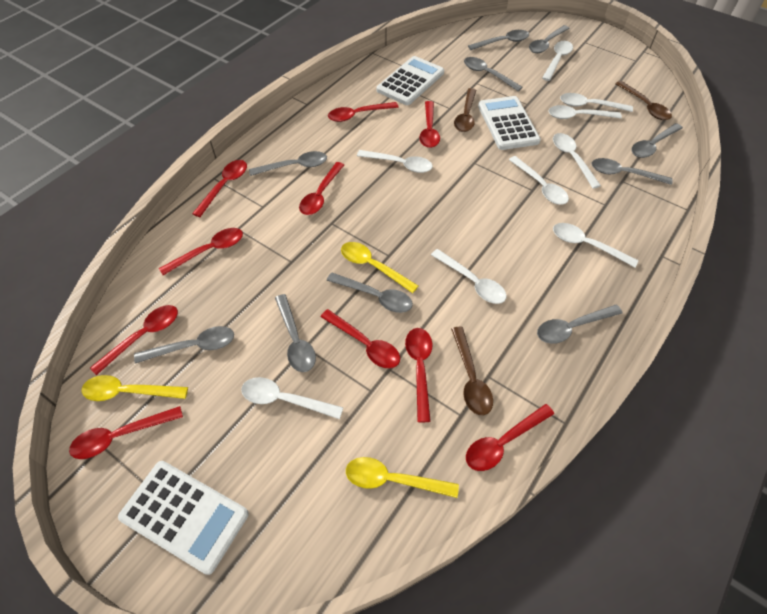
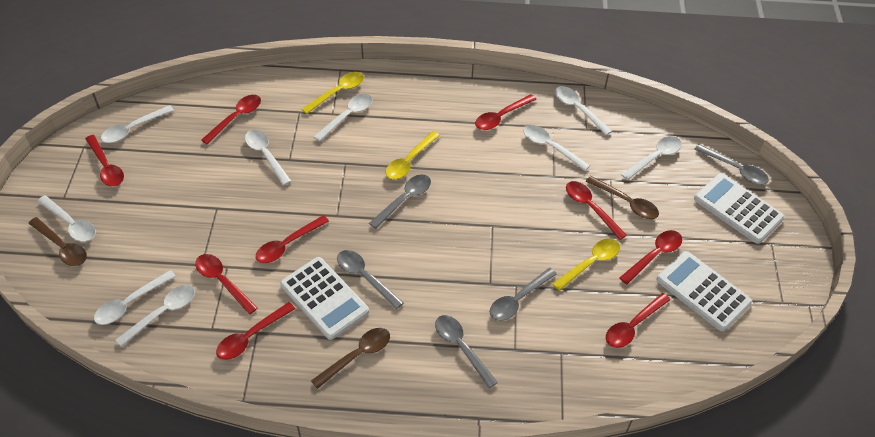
grey spoon: 10 -> 5
red spoon: 10 -> 9

